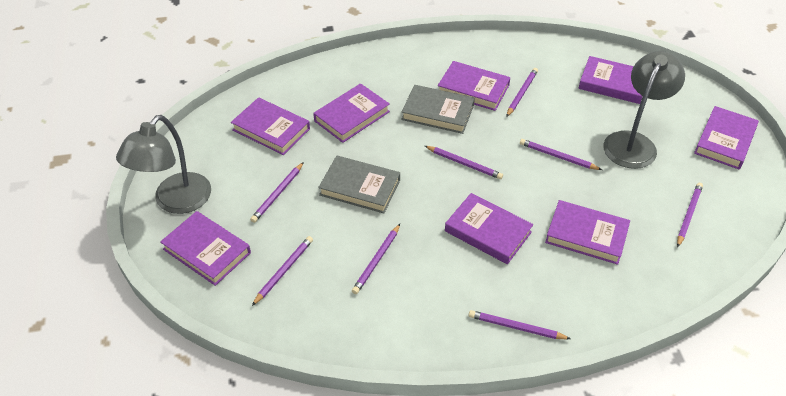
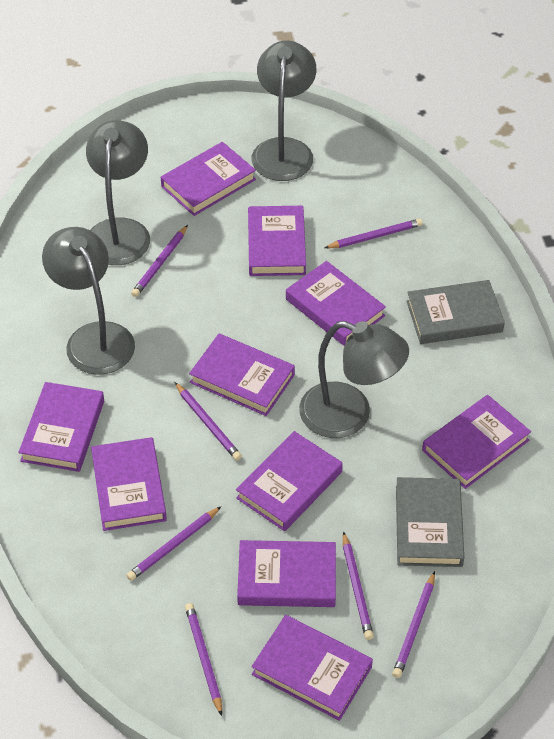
grey lamp: 2 -> 4
purple book: 8 -> 10
purple pencil: 8 -> 7

